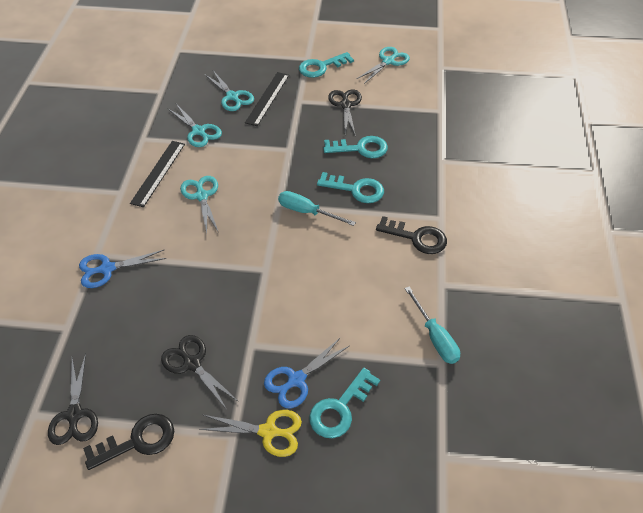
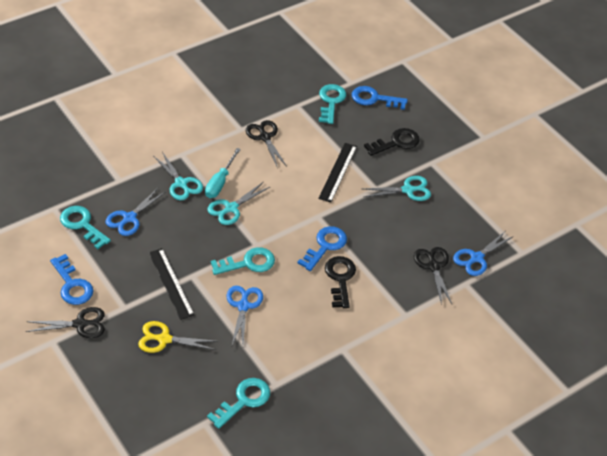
blue key: 0 -> 3
blue scissors: 2 -> 3
turquoise scissors: 4 -> 3
turquoise screwdriver: 2 -> 1

